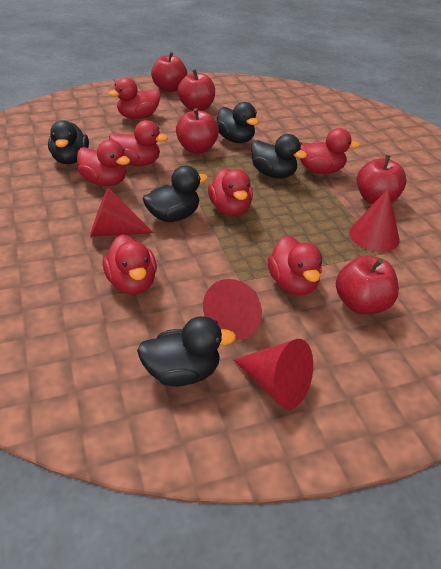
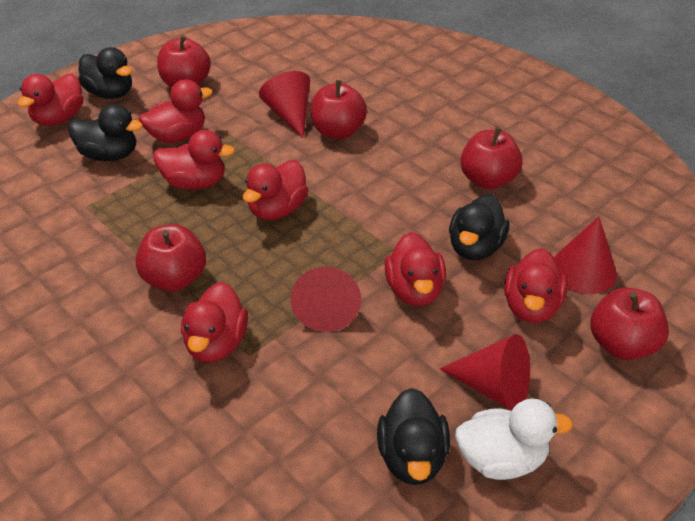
black duck: 5 -> 4
white duck: 0 -> 1

